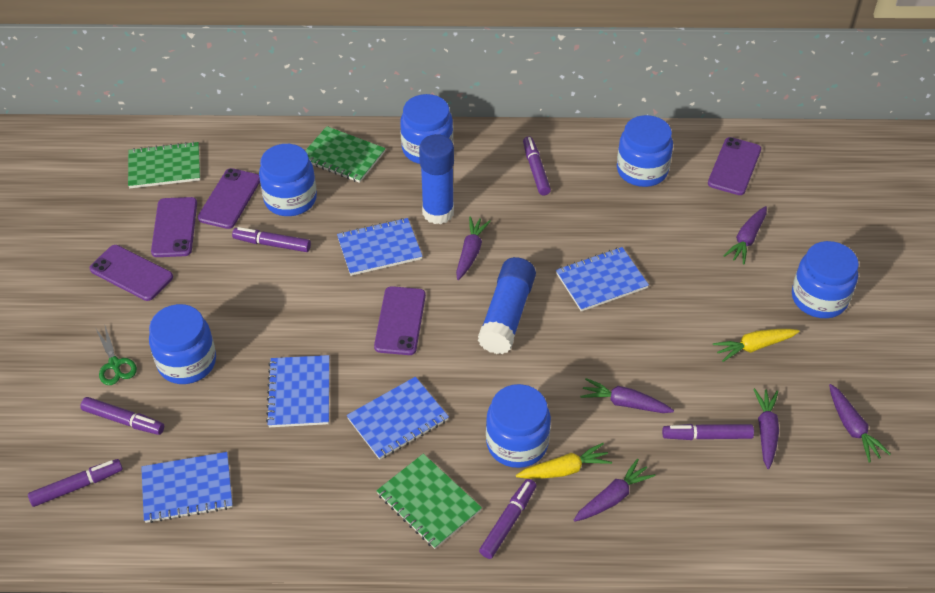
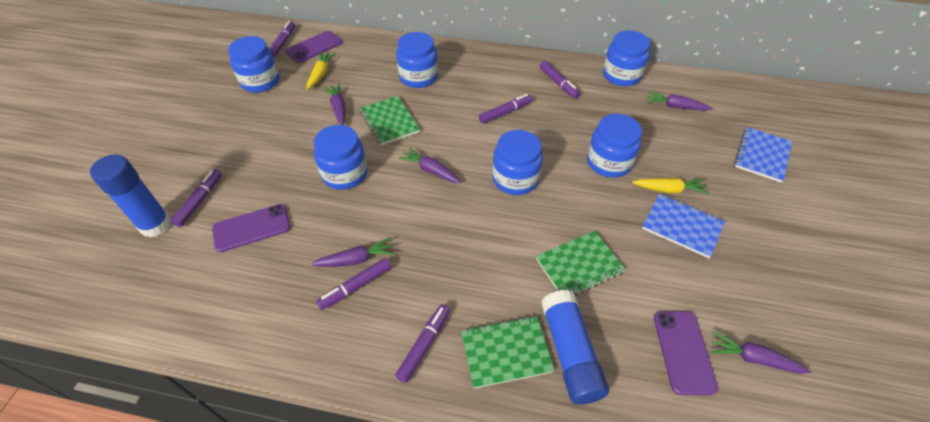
blue notebook: 5 -> 2
green scissors: 1 -> 0
purple carrot: 6 -> 5
purple phone: 5 -> 3

